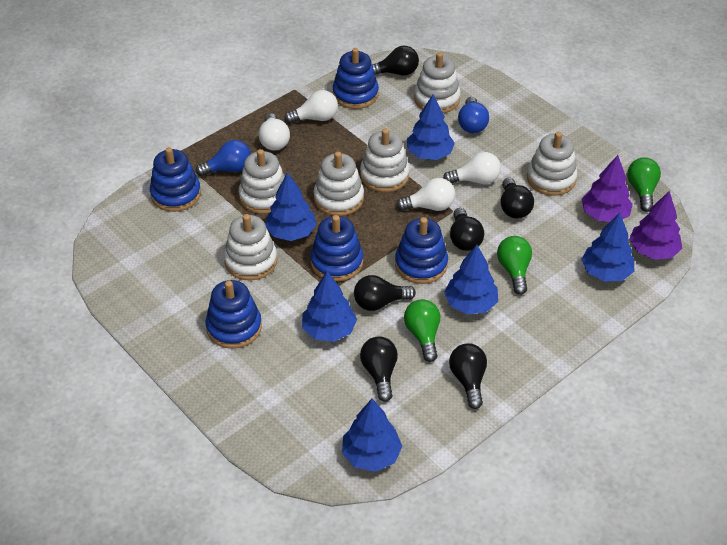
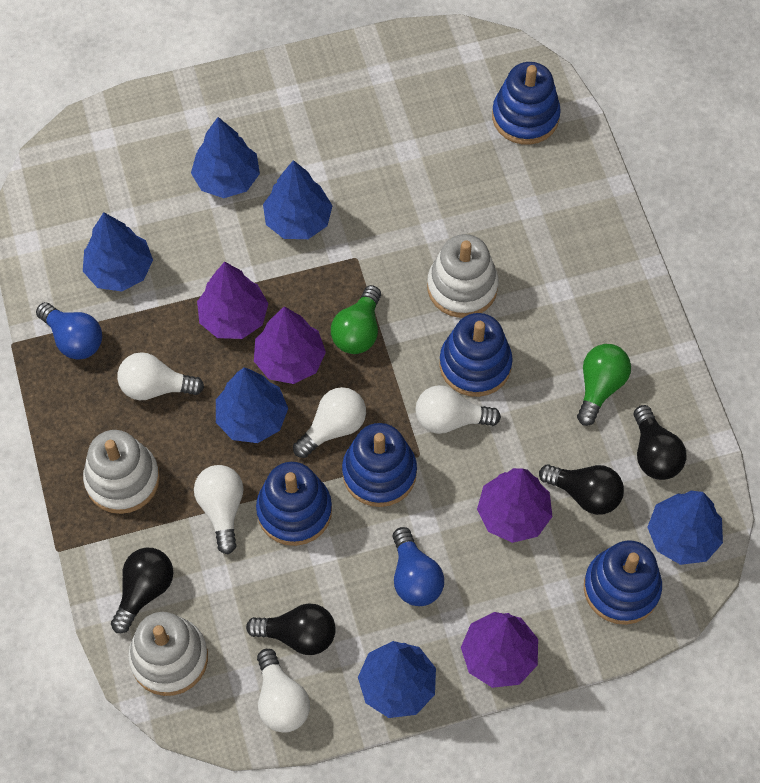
black light bulb: 6 -> 4
green light bulb: 3 -> 2
purple tree: 2 -> 4
white light bulb: 4 -> 5
white stacking toy: 6 -> 3

